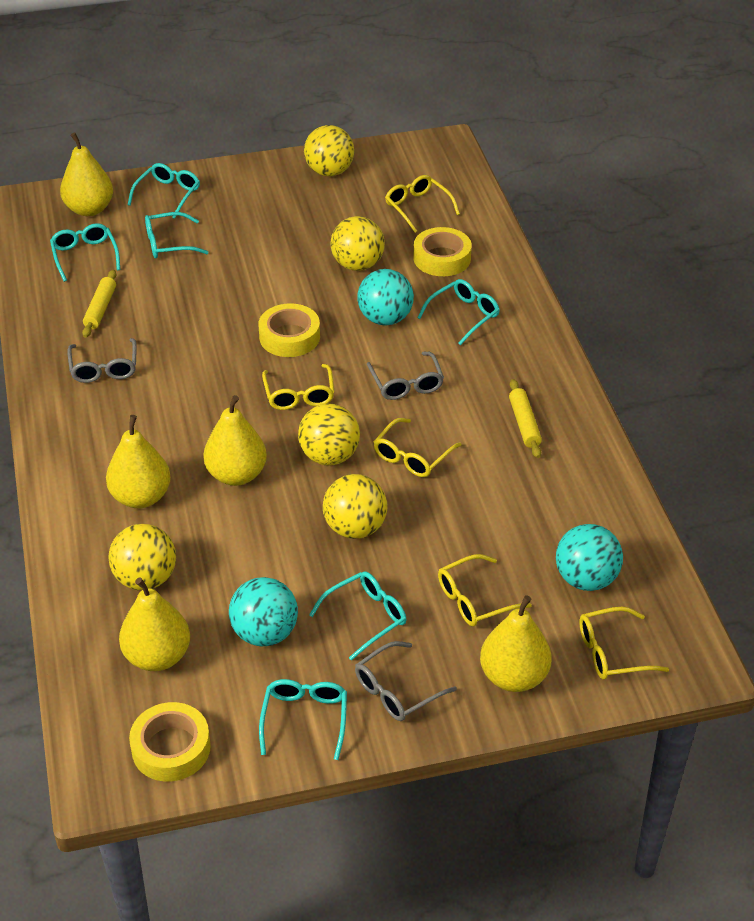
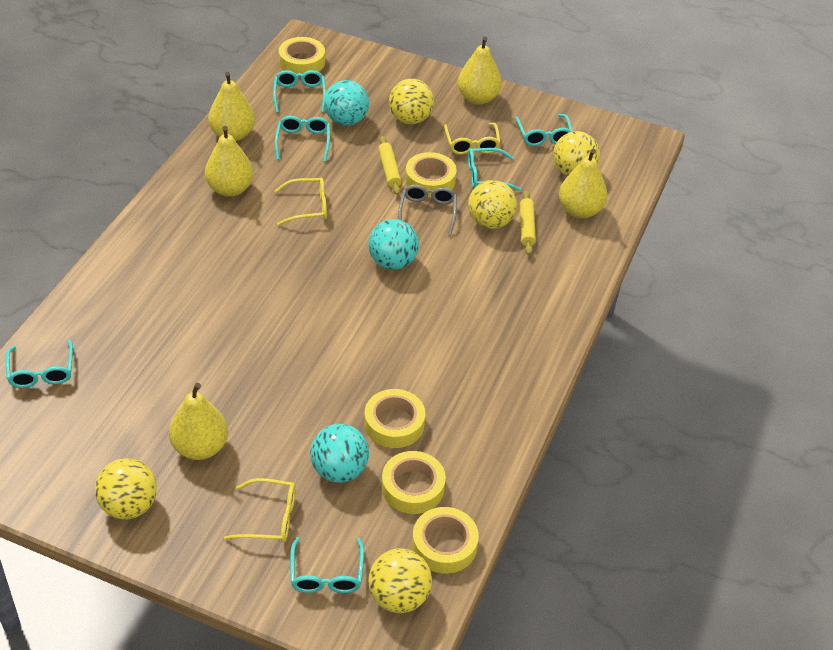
grey glasses: 3 -> 1
yellow glasses: 5 -> 3
yellow tape: 3 -> 5

